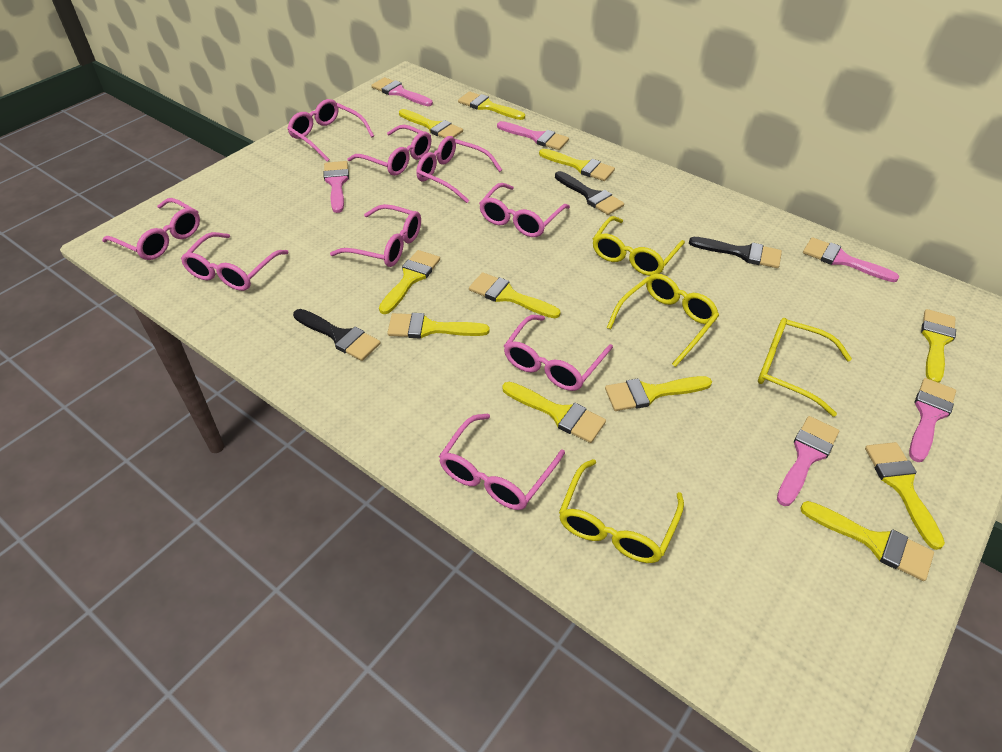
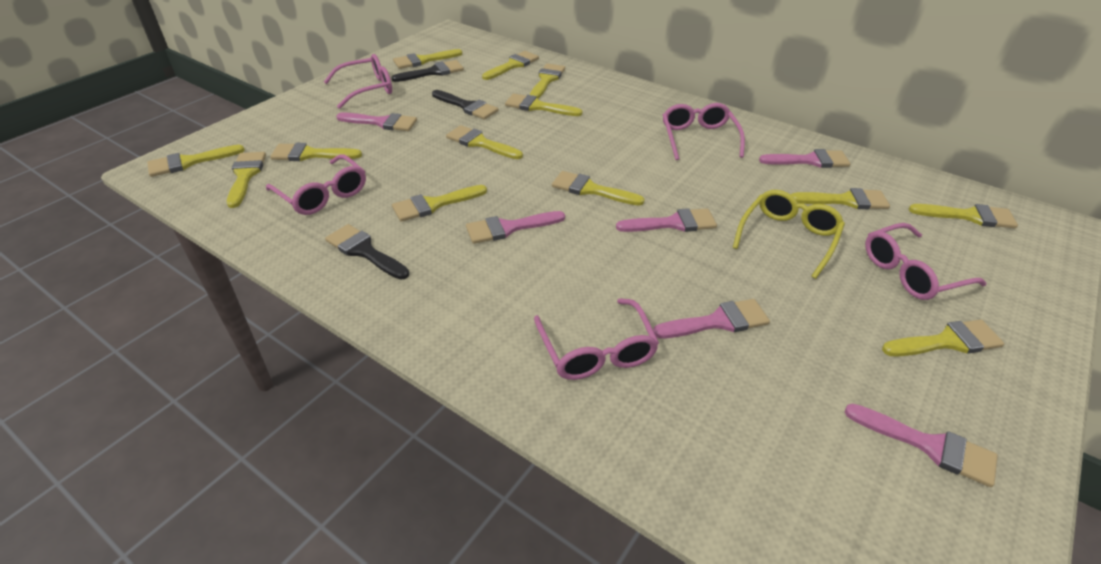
pink glasses: 9 -> 5
yellow brush: 11 -> 13
yellow glasses: 4 -> 1

